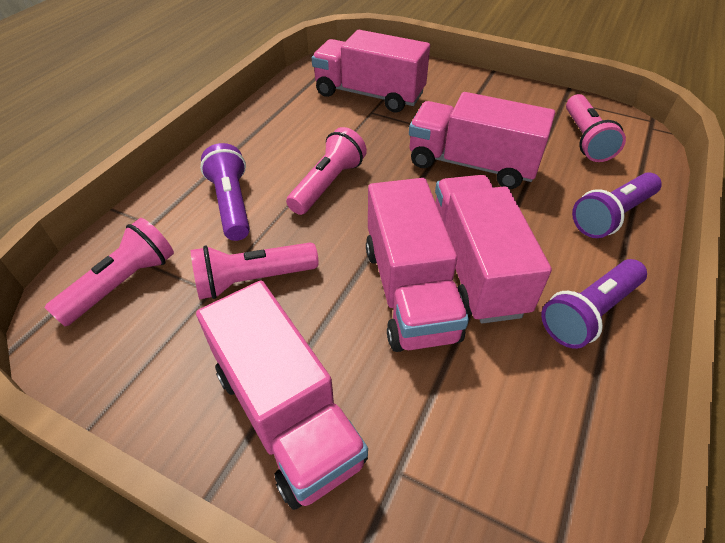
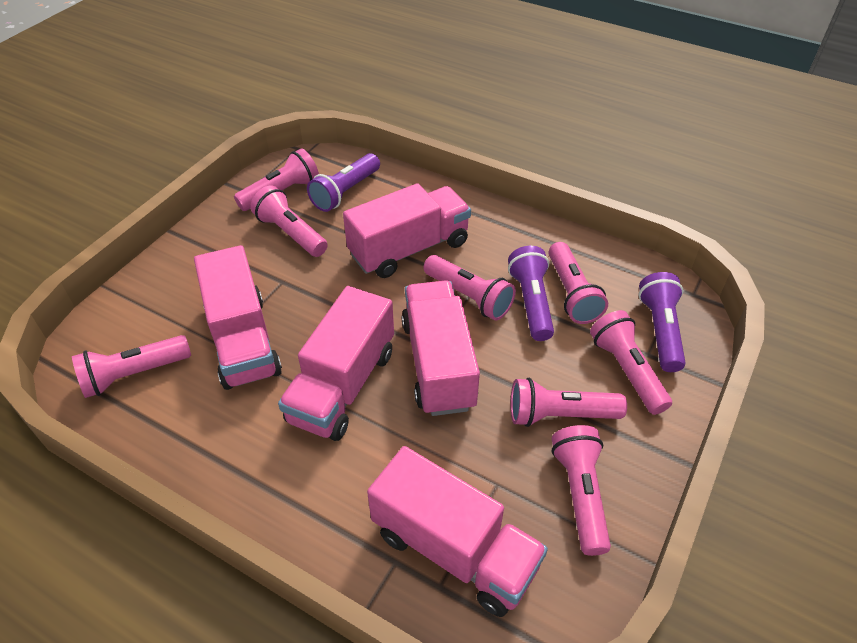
pink flashlight: 4 -> 8

